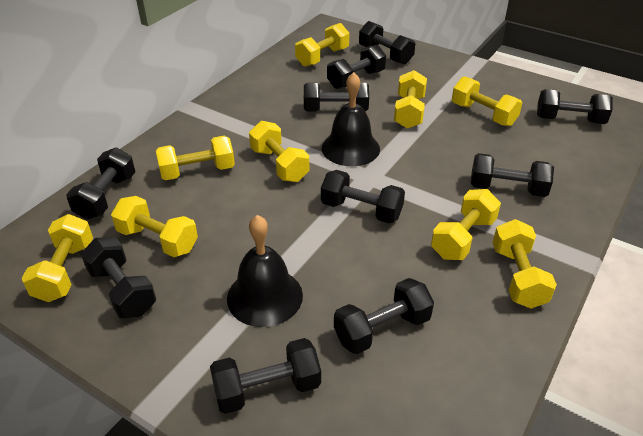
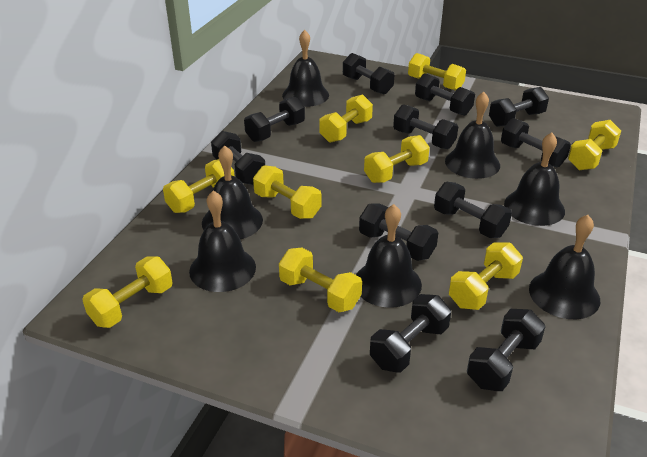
black bell: 2 -> 7
black dumbbell: 10 -> 11

